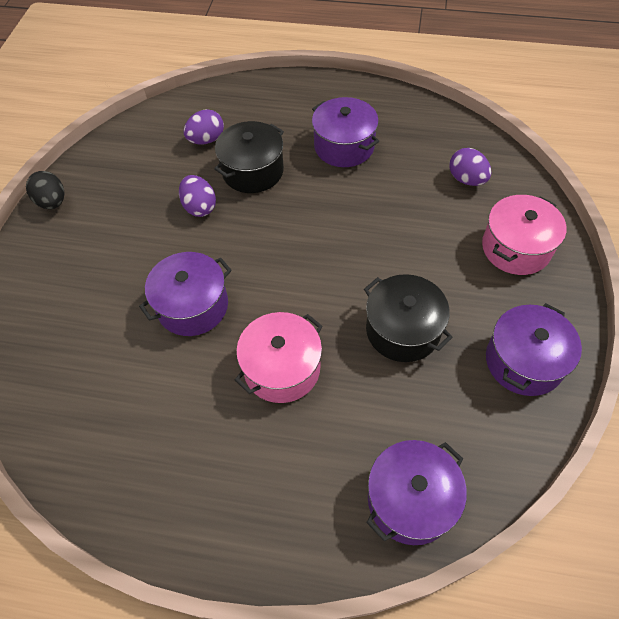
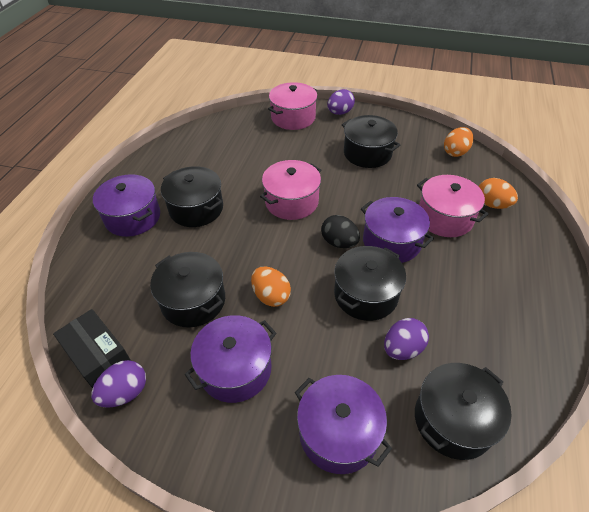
black box: 0 -> 1
black pot: 2 -> 5
orange egg: 0 -> 3
pink pot: 2 -> 3

